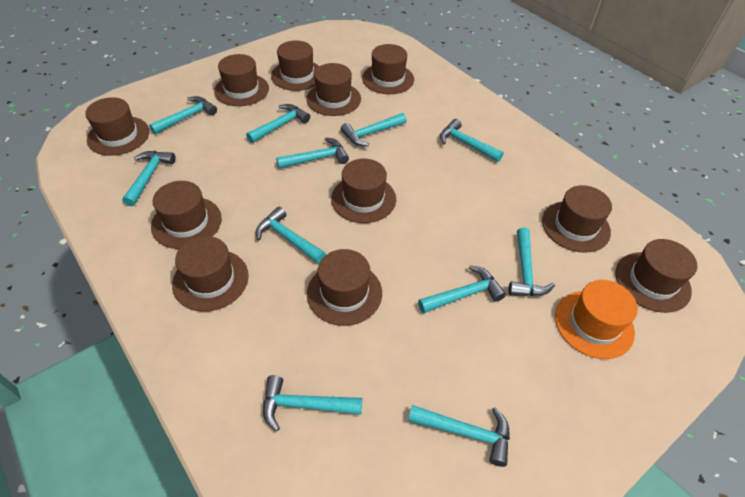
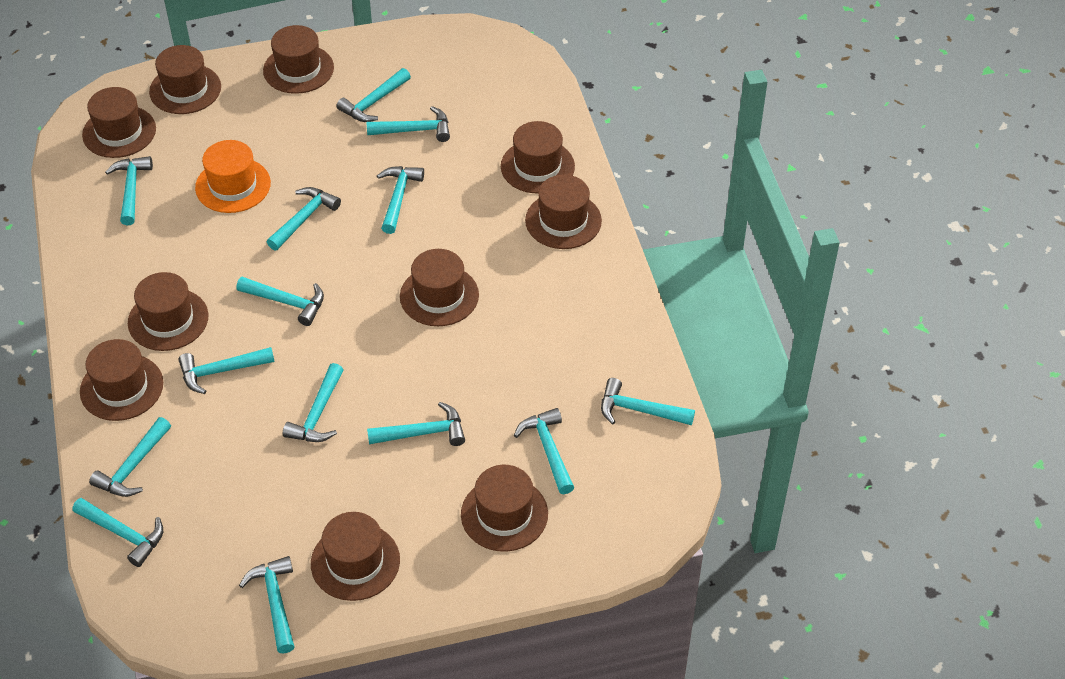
brown hat: 11 -> 10
turquoise hammer: 11 -> 14

